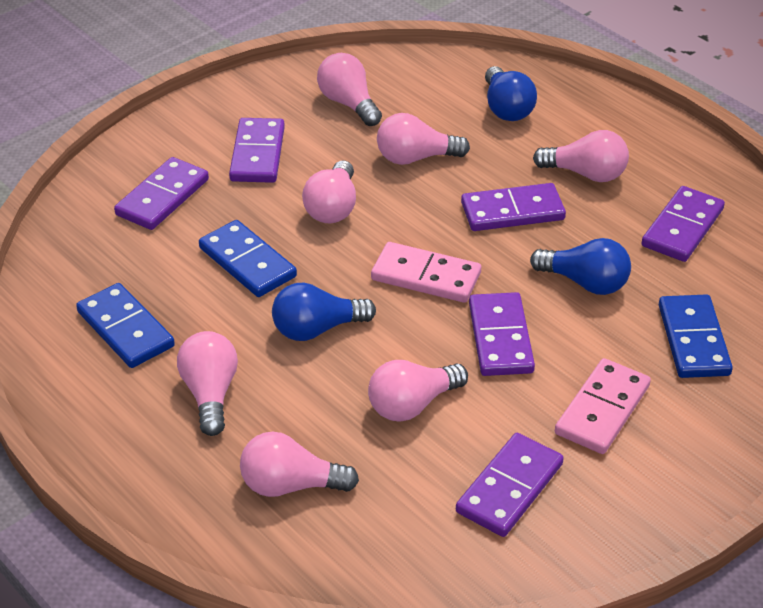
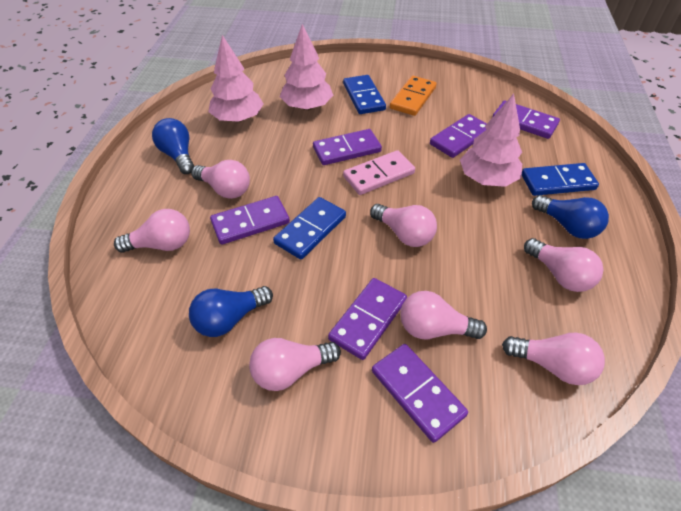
orange domino: 0 -> 1
pink domino: 2 -> 1
pink tree: 0 -> 3

